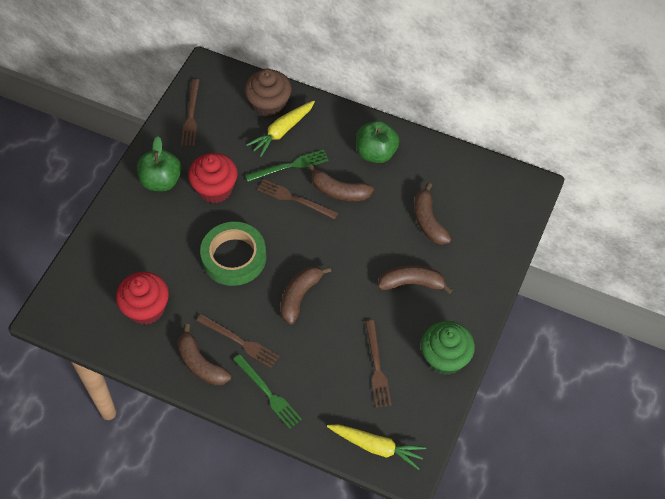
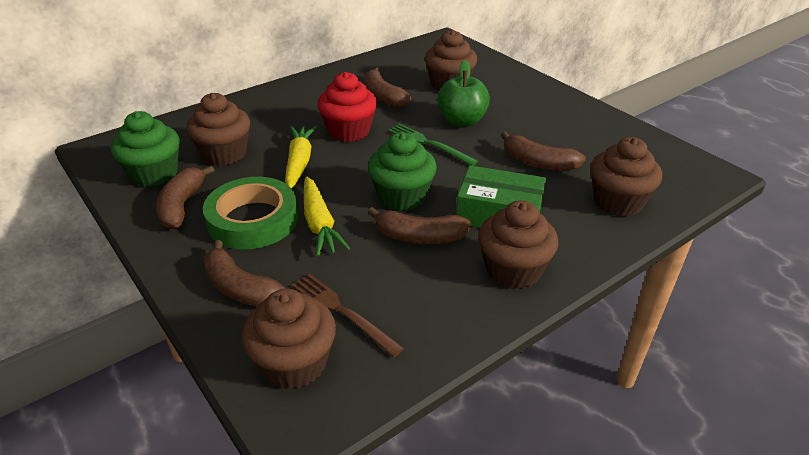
brown cupcake: 1 -> 5
brown fork: 4 -> 1
green apple: 2 -> 1
green box: 0 -> 1
green cupcake: 1 -> 2
green fork: 2 -> 1
red cupcake: 2 -> 1

